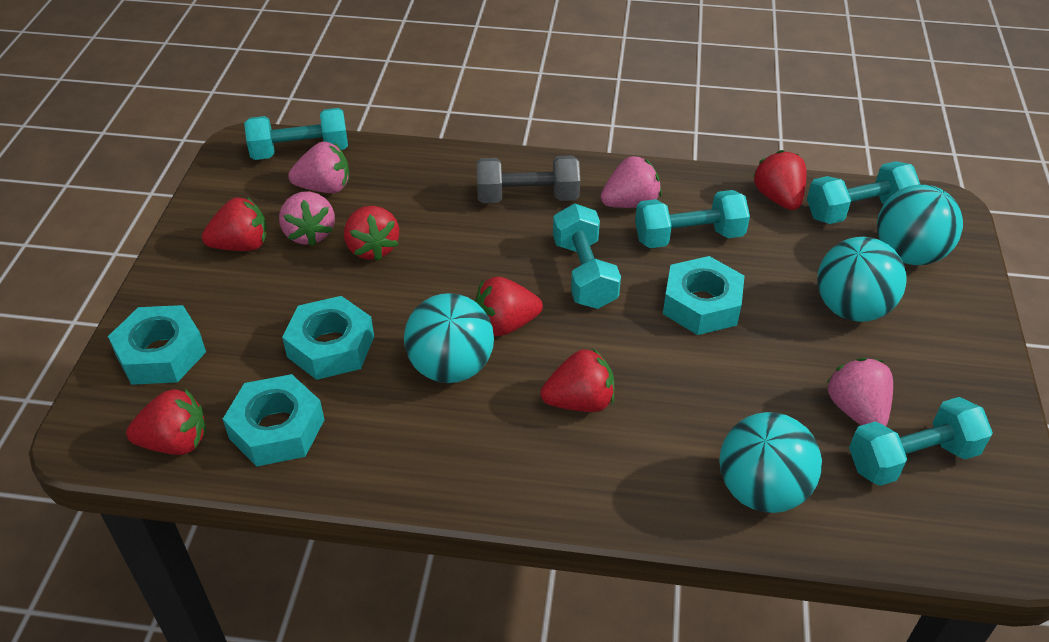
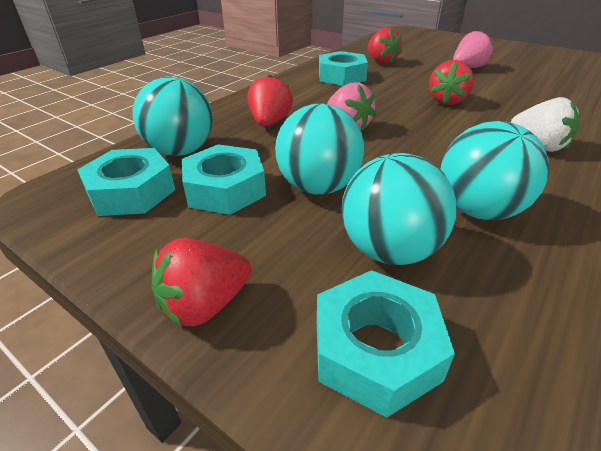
grey dumbbell: 1 -> 0
pink strawberry: 4 -> 2
red strawberry: 6 -> 4
turquoise dumbbell: 5 -> 0
white strawberry: 0 -> 1

